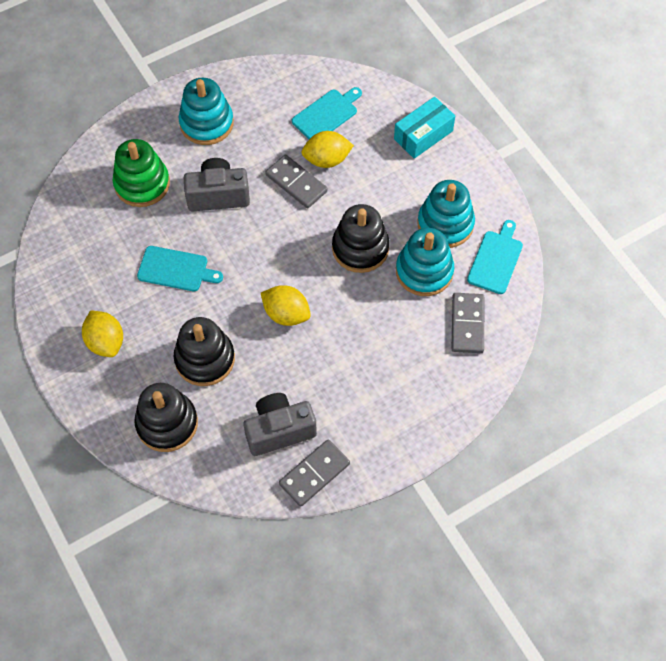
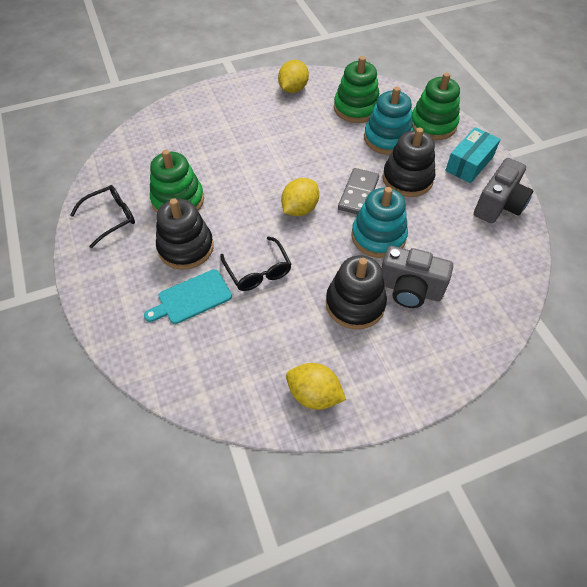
black glasses: 0 -> 2
green stacking toy: 1 -> 3
grey domino: 3 -> 1
turquoise cutting board: 3 -> 1
turquoise stacking toy: 3 -> 2

